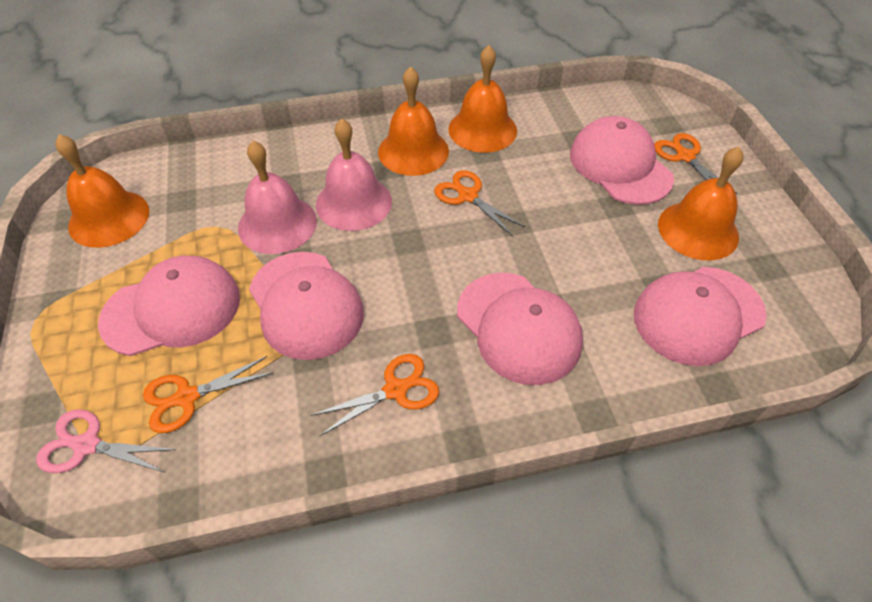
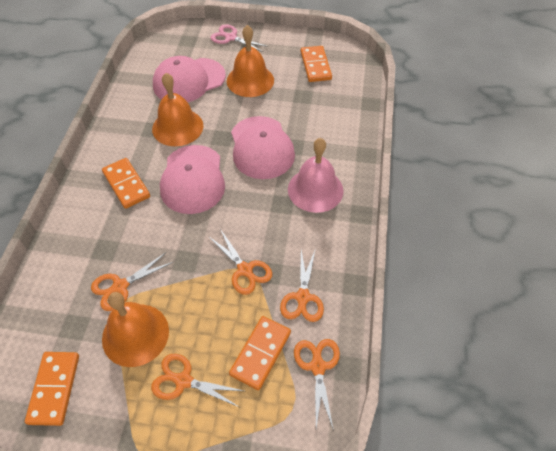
orange bell: 4 -> 3
orange domino: 0 -> 4
orange scissors: 4 -> 5
pink bell: 2 -> 1
pink cap: 5 -> 3

